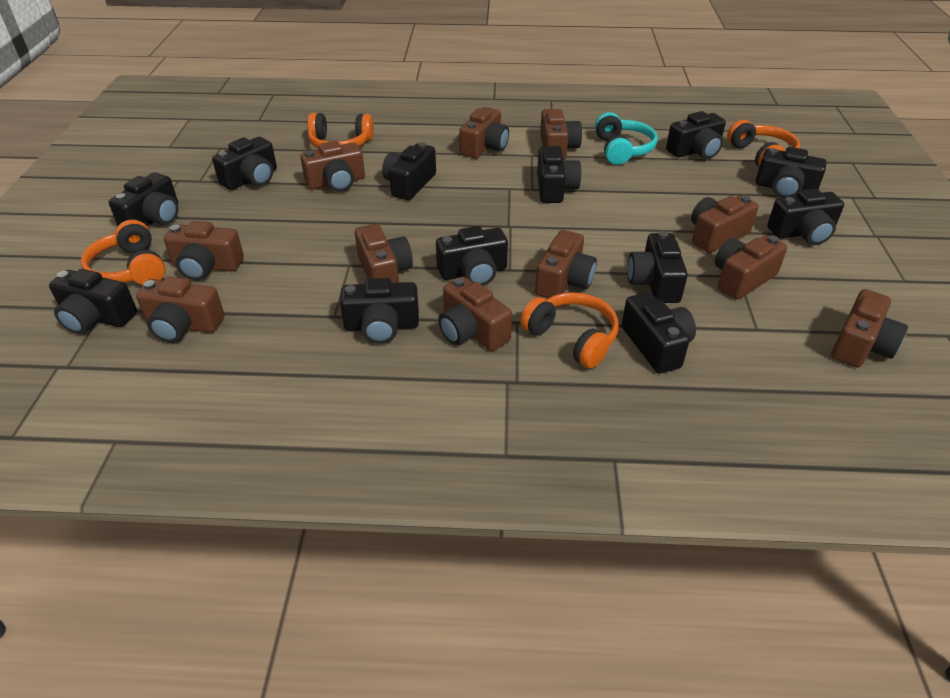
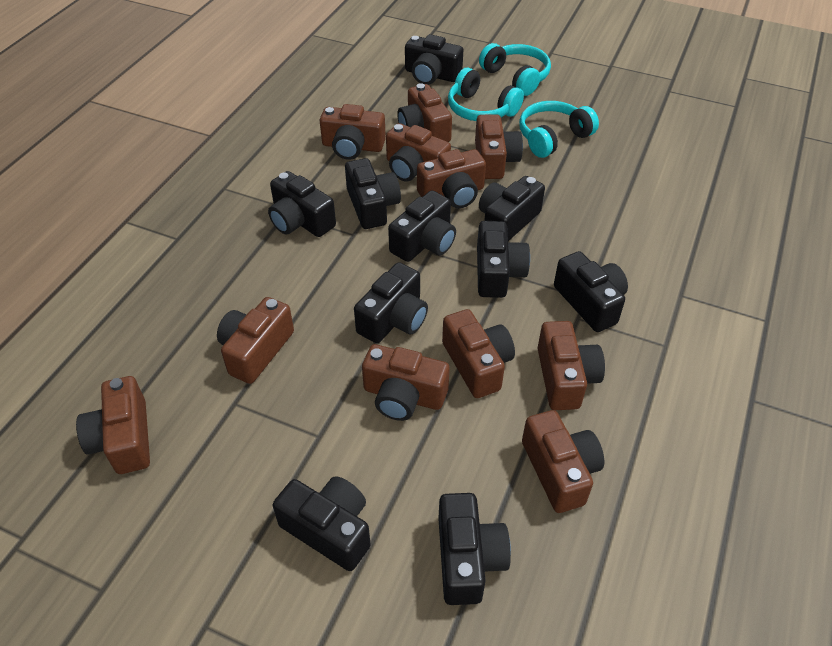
black camera: 12 -> 10
orange headphones: 4 -> 0
turquoise headphones: 1 -> 3

